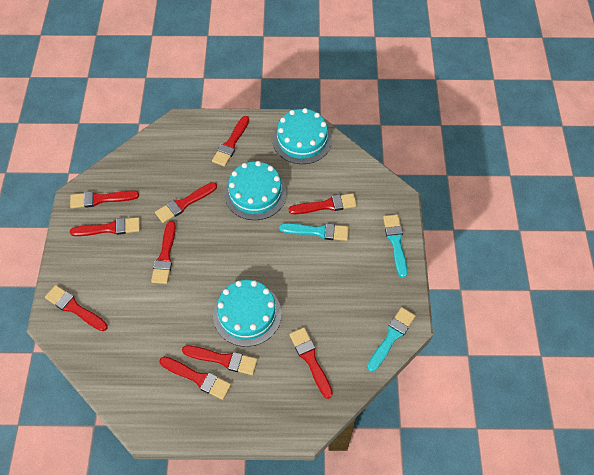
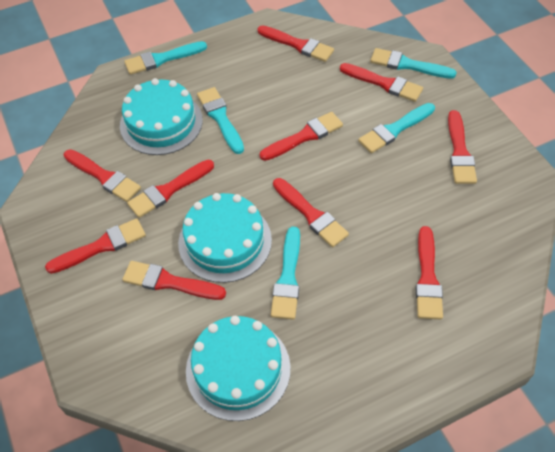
turquoise brush: 3 -> 5

